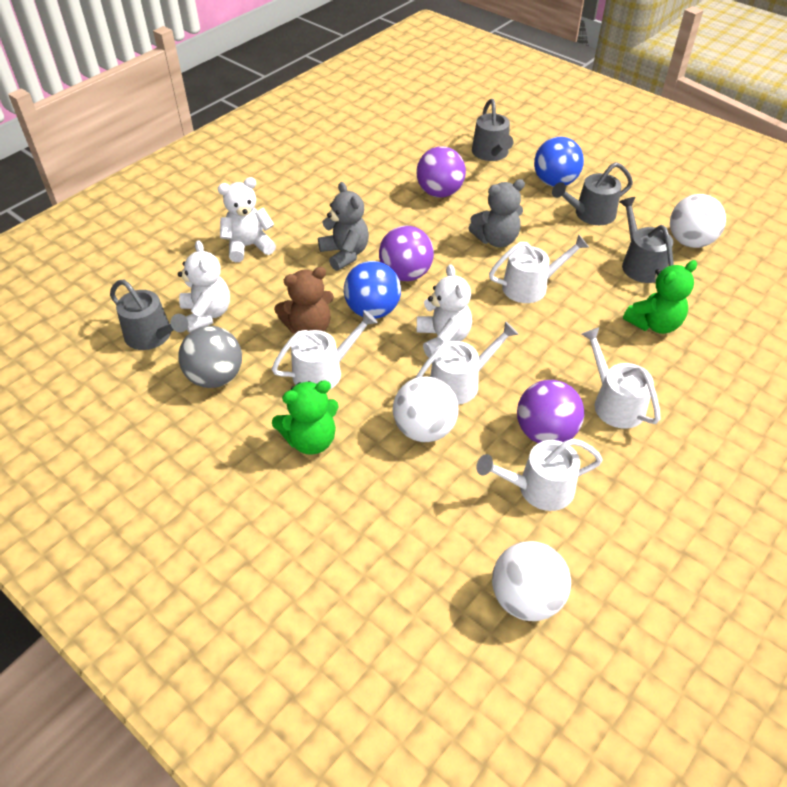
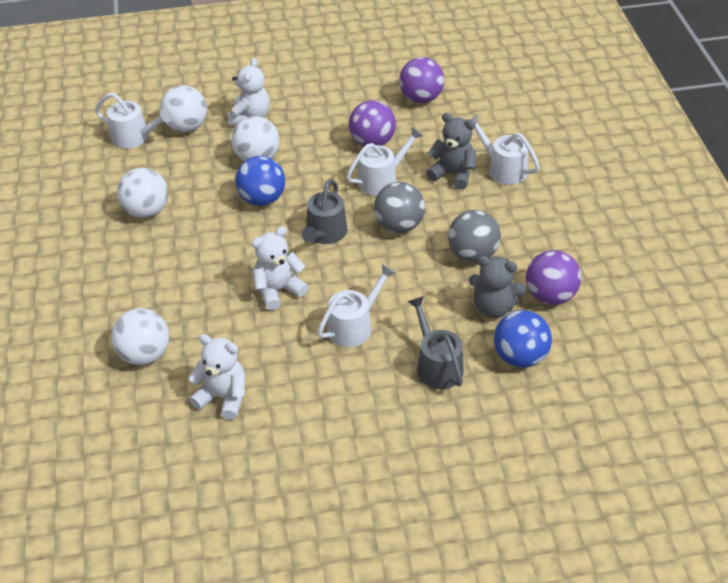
brown teddy bear: 1 -> 0
green teddy bear: 2 -> 0
grey ball: 1 -> 2
grey watering can: 4 -> 2
white ball: 3 -> 4
white watering can: 5 -> 4

